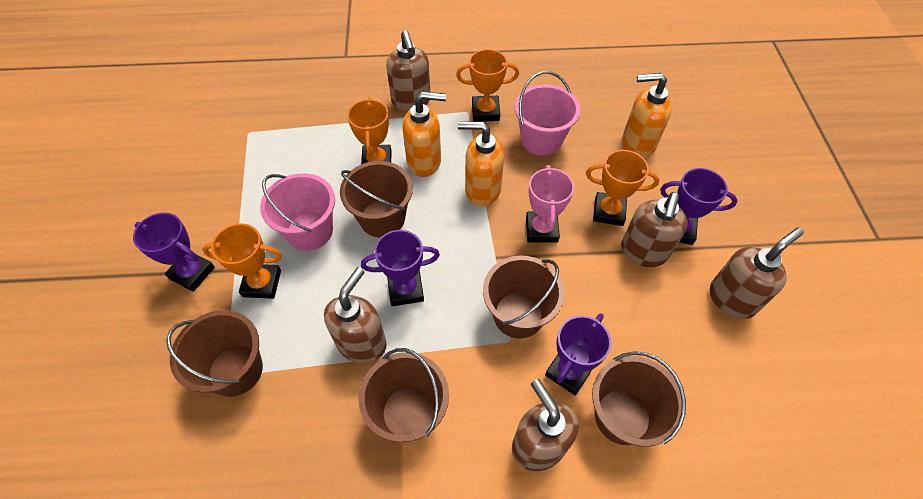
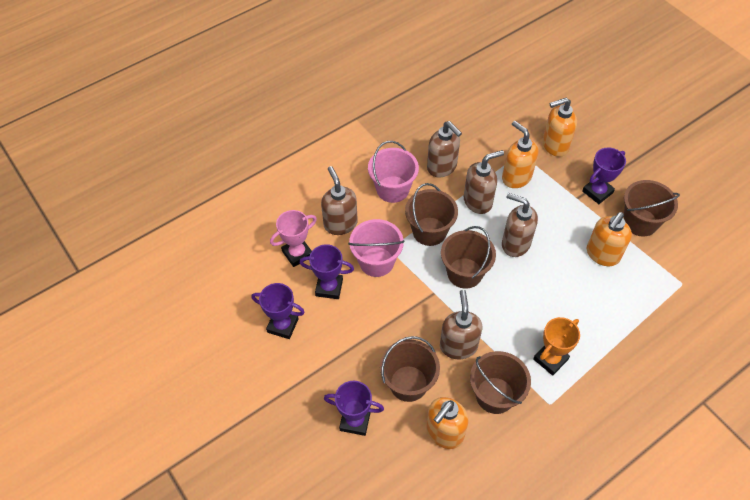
orange soap dispenser: 3 -> 4
orange trophy: 4 -> 1

